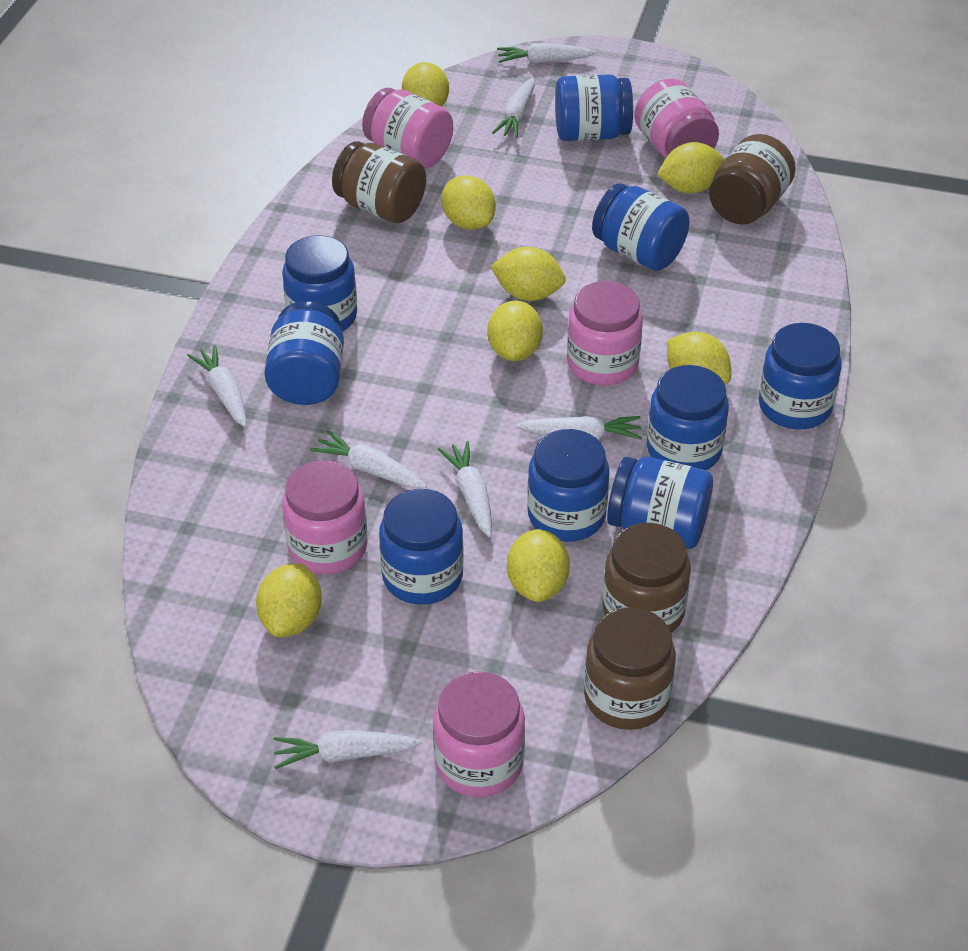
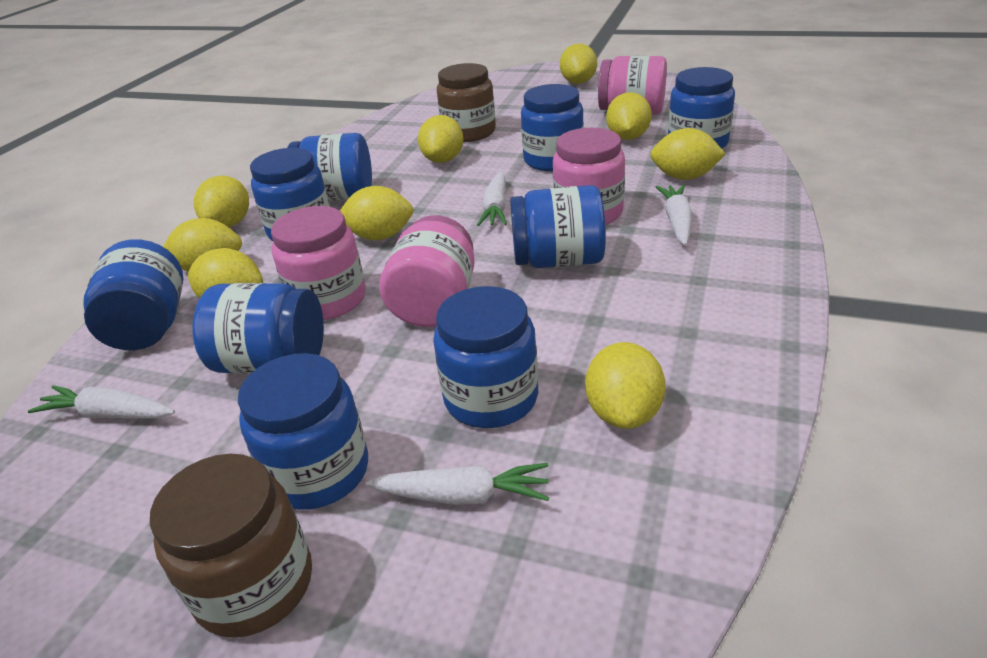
brown jar: 4 -> 2
pink jar: 5 -> 4
white carrot: 7 -> 4
yellow lemon: 8 -> 9

